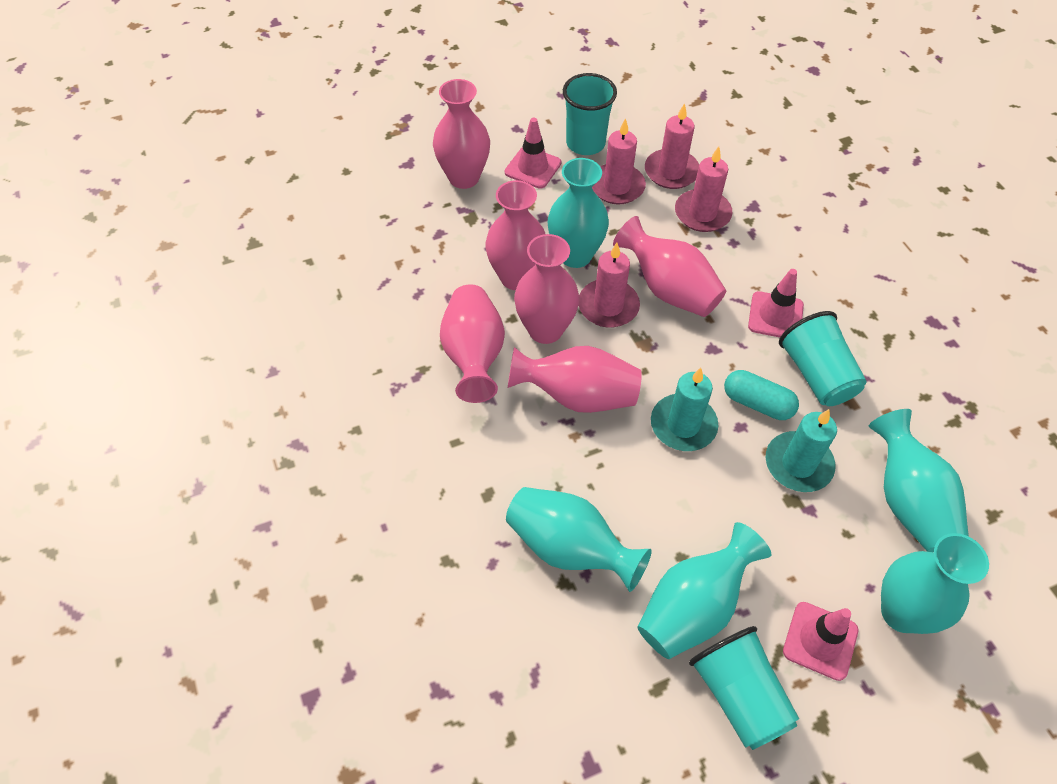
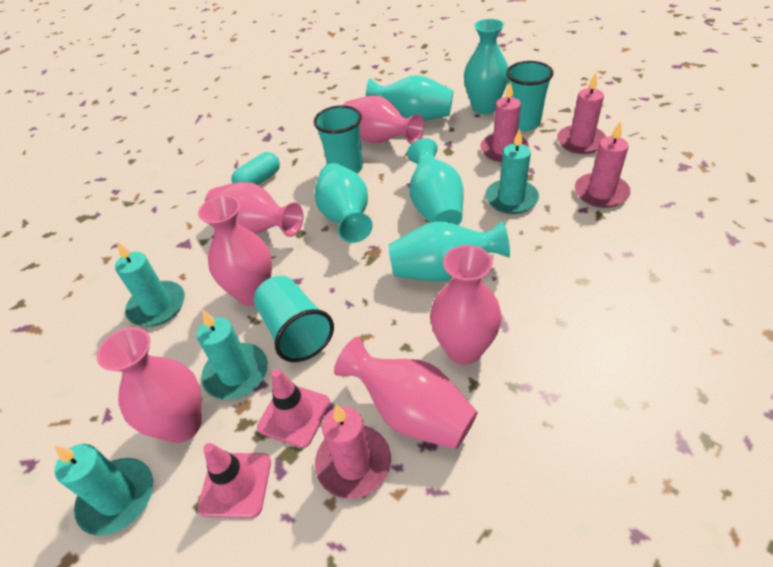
pink traffic cone: 3 -> 2
turquoise candle: 2 -> 4

